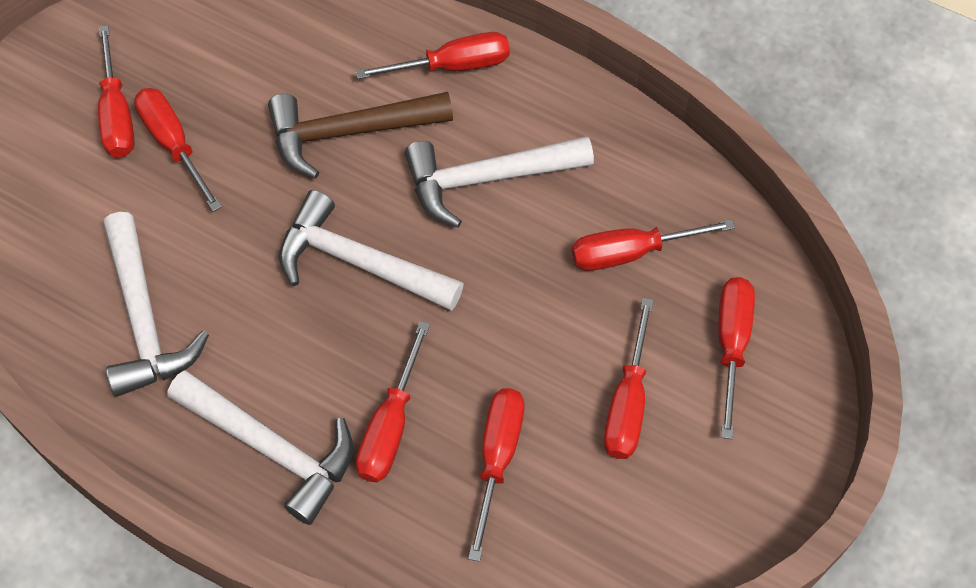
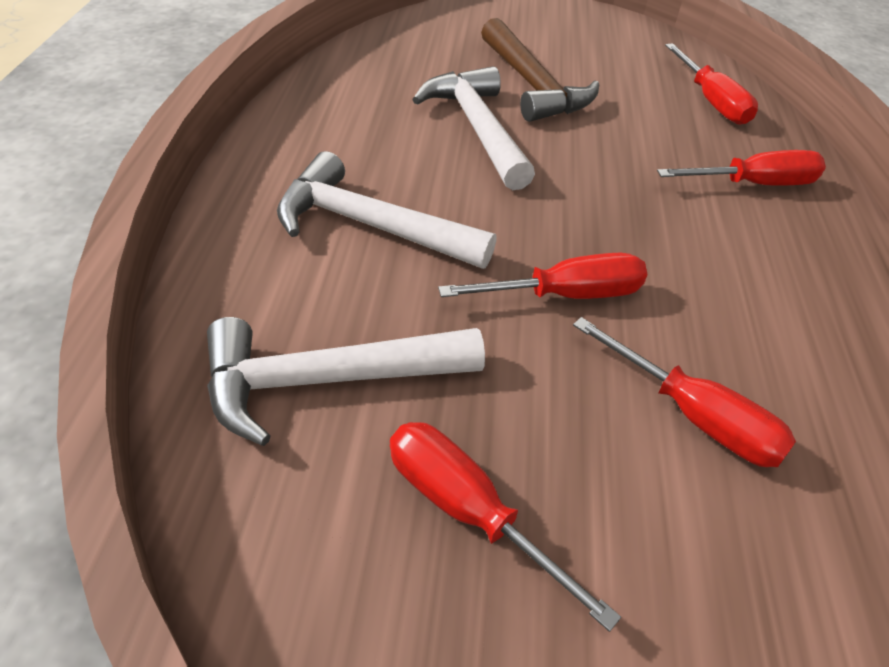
red screwdriver: 8 -> 5
white hammer: 4 -> 3

